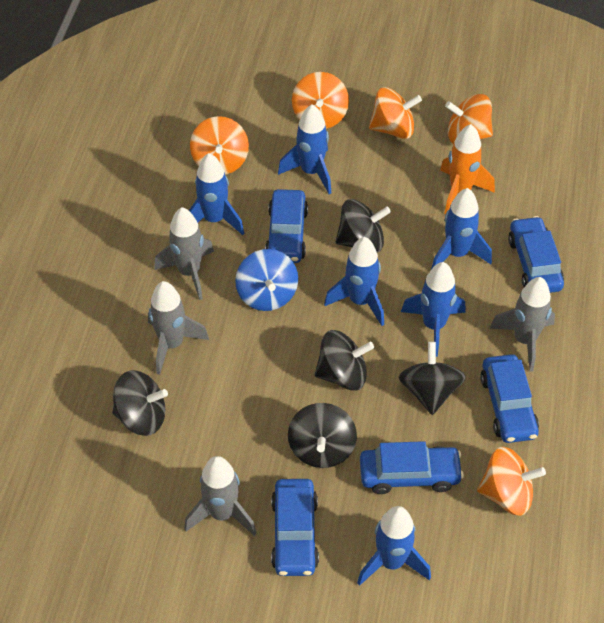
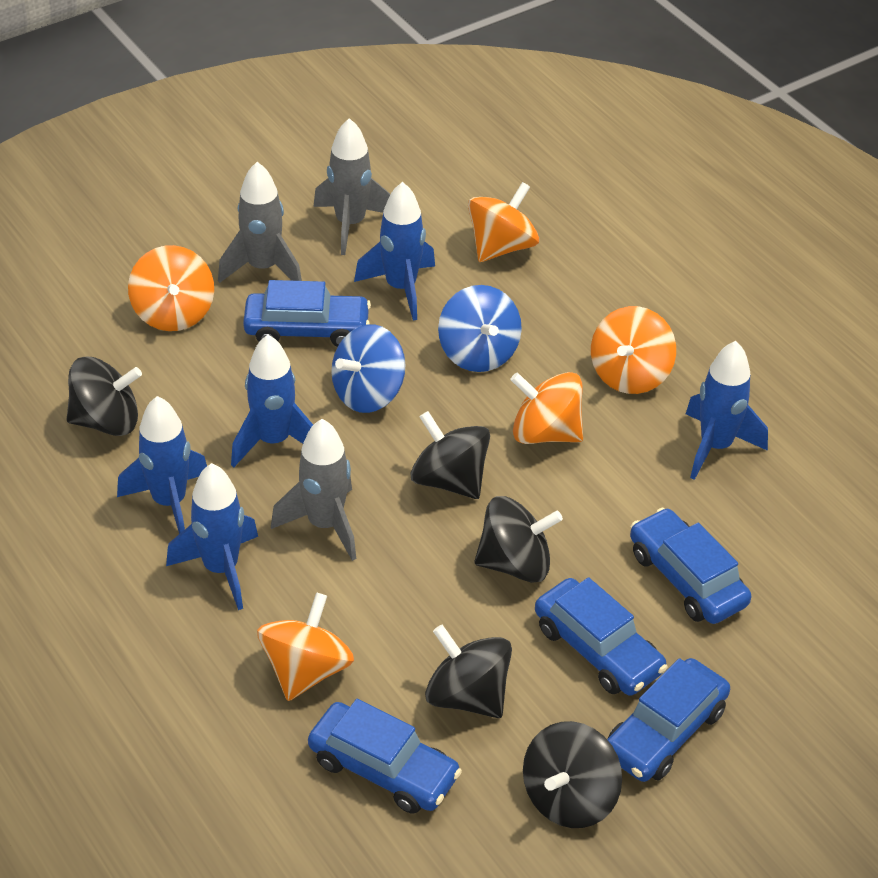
blue rocket: 6 -> 5
blue spinning top: 1 -> 2
grey rocket: 4 -> 3
orange rocket: 1 -> 0

